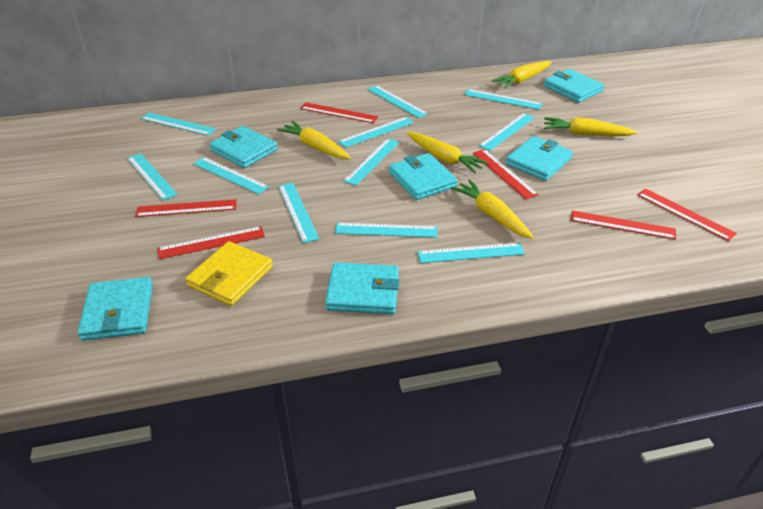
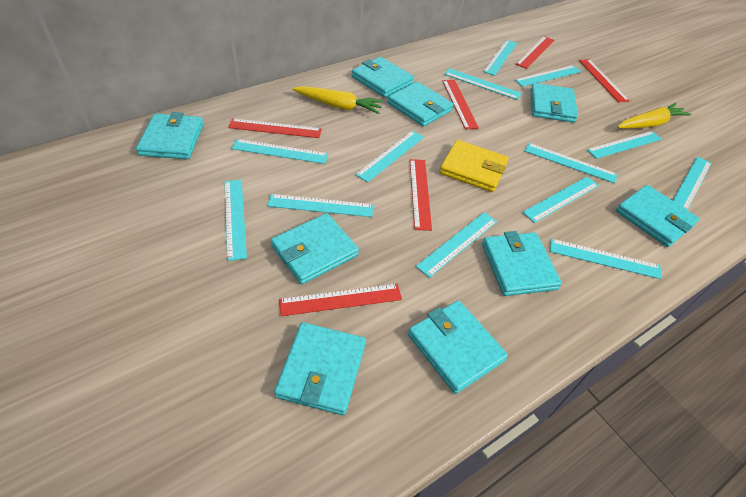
turquoise ruler: 11 -> 13
turquoise wallet: 6 -> 9
yellow carrot: 5 -> 2

